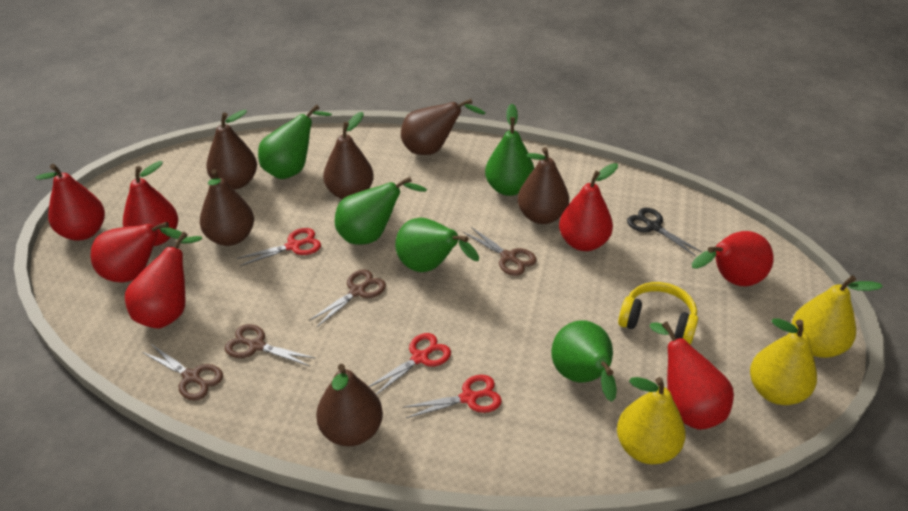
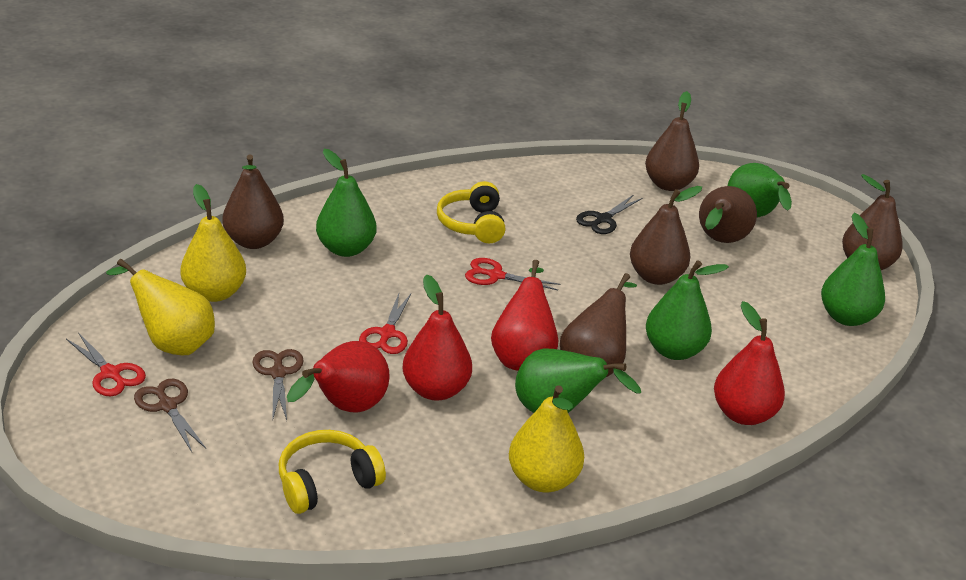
brown scissors: 4 -> 2
red pear: 7 -> 4
yellow headphones: 1 -> 2

